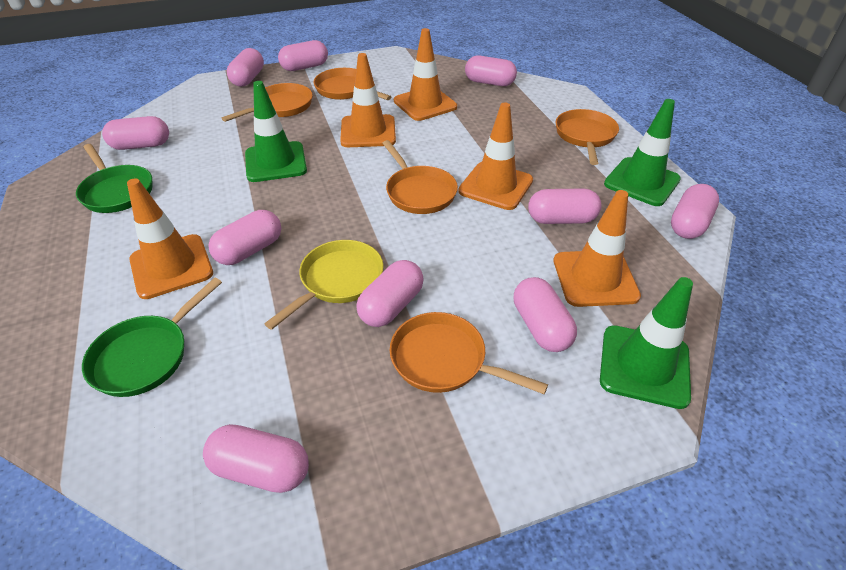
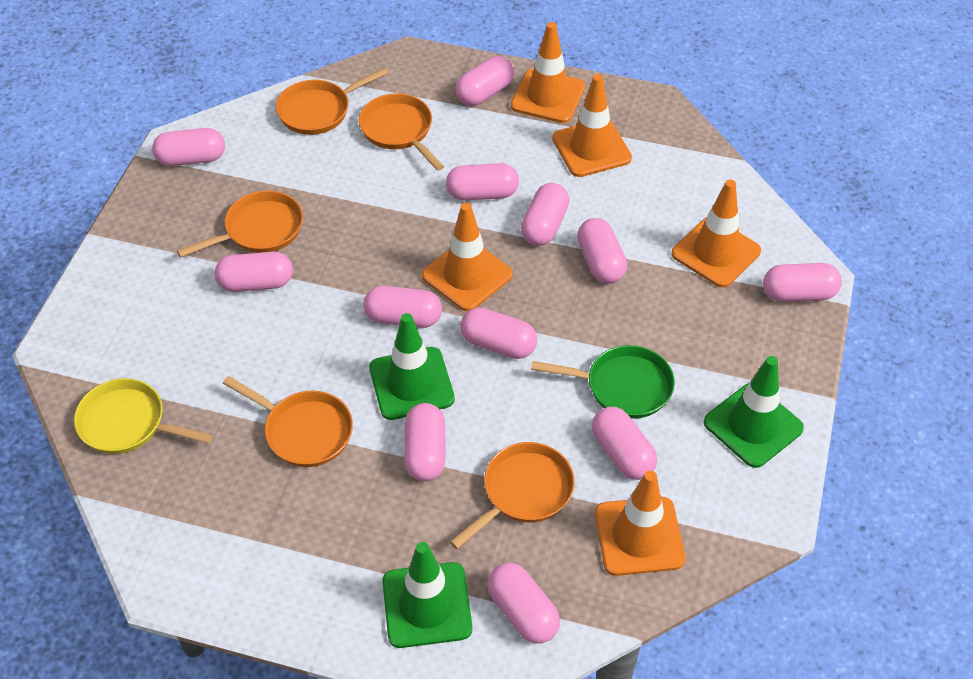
green pan: 2 -> 1
pink capsule: 10 -> 12

